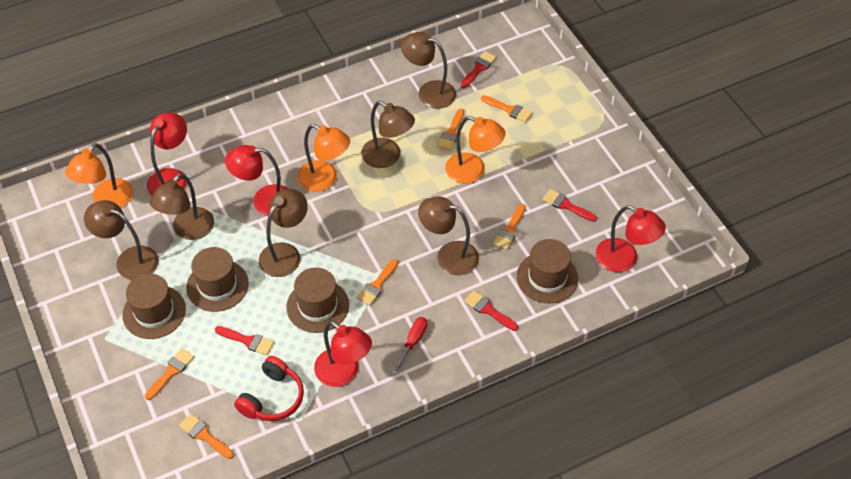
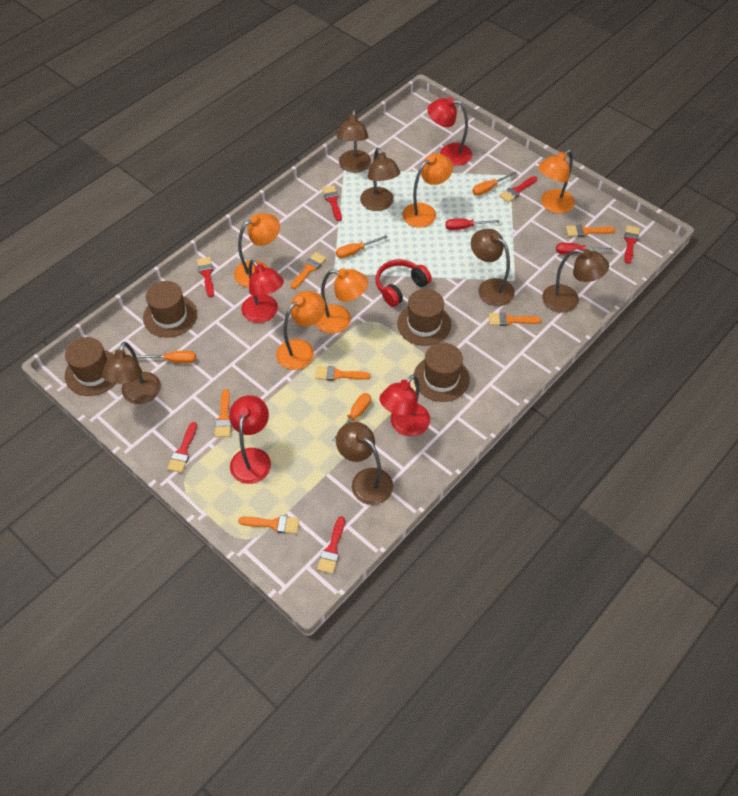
orange lamp: 3 -> 5
orange screwdriver: 0 -> 4
red brush: 4 -> 6
red screwdriver: 1 -> 2

